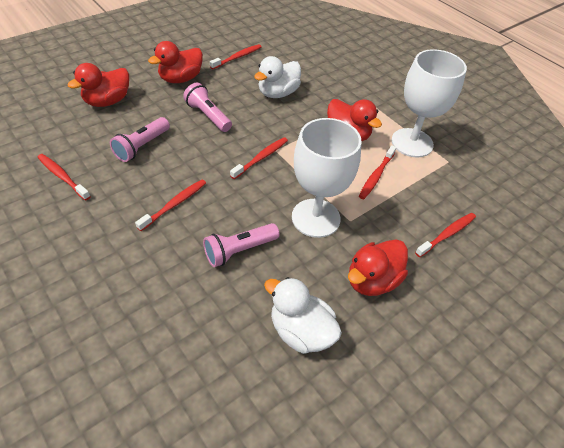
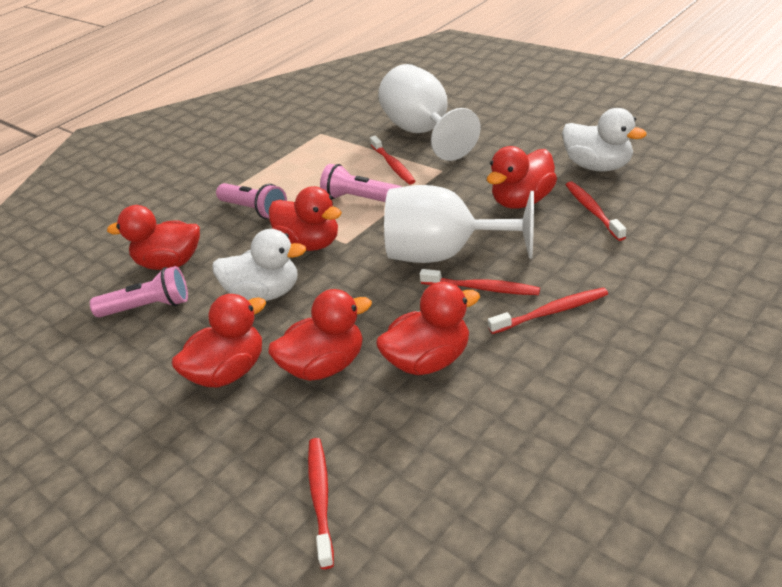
red duck: 4 -> 6
red toothbrush: 6 -> 5

